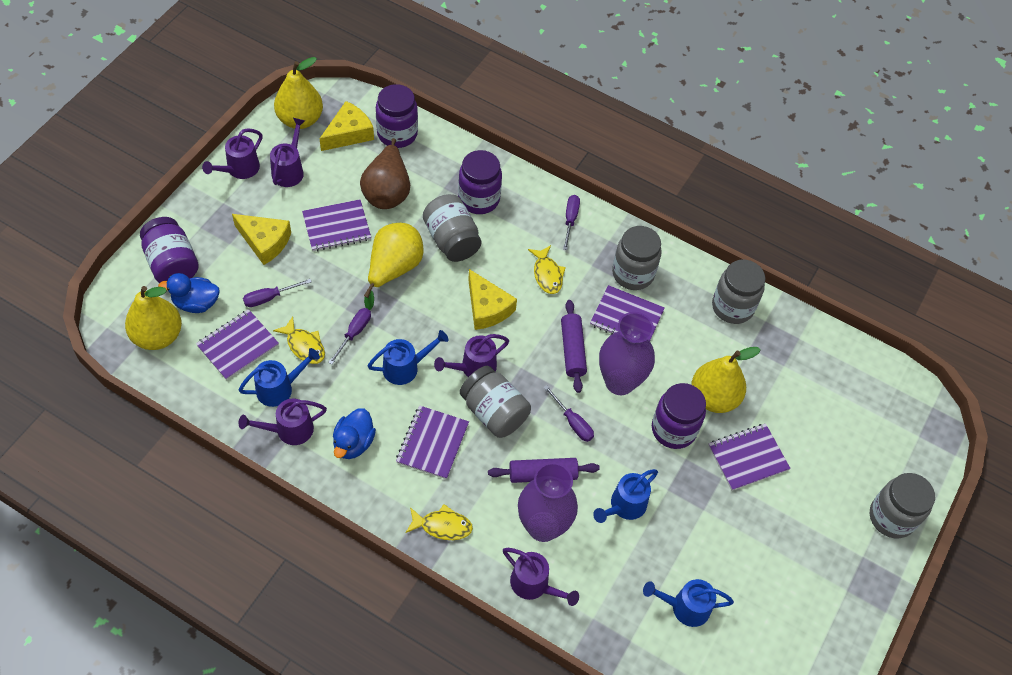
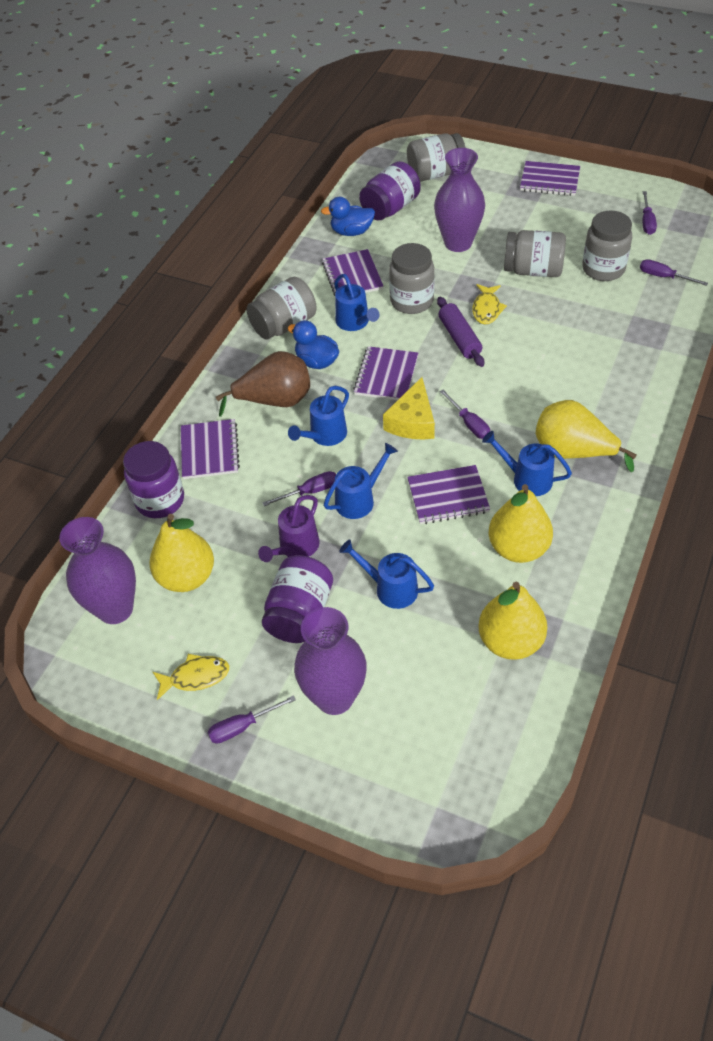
blue watering can: 4 -> 5
purple jar: 4 -> 3
purple rolling pin: 2 -> 1
purple screwdriver: 4 -> 5
purple vase: 2 -> 3
purple watering can: 5 -> 1
yellow cheese: 3 -> 1
yellow fish: 3 -> 2

